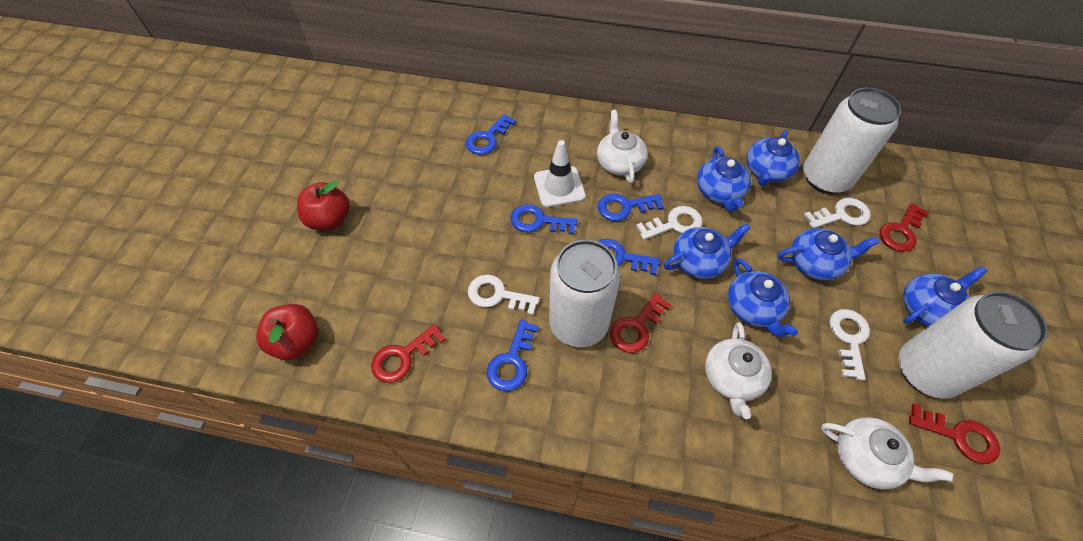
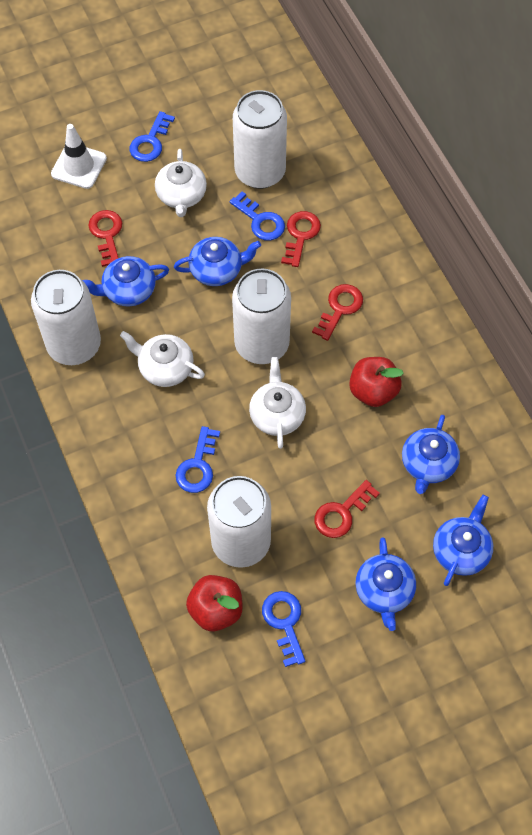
blue key: 5 -> 4
blue teapot: 6 -> 5
white can: 3 -> 4
white key: 4 -> 0

